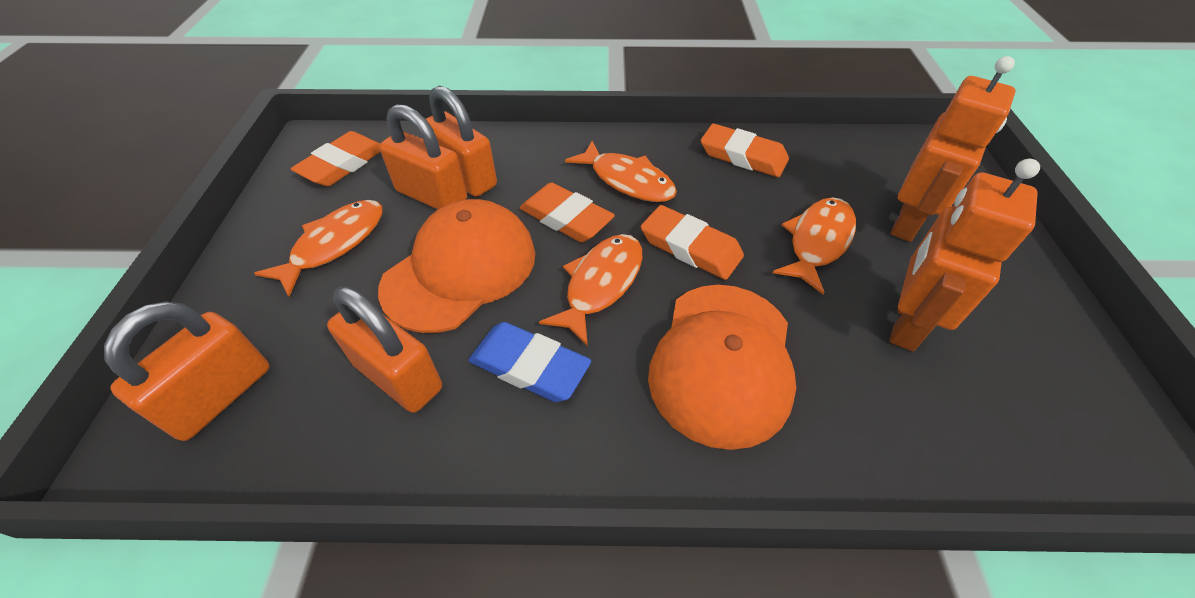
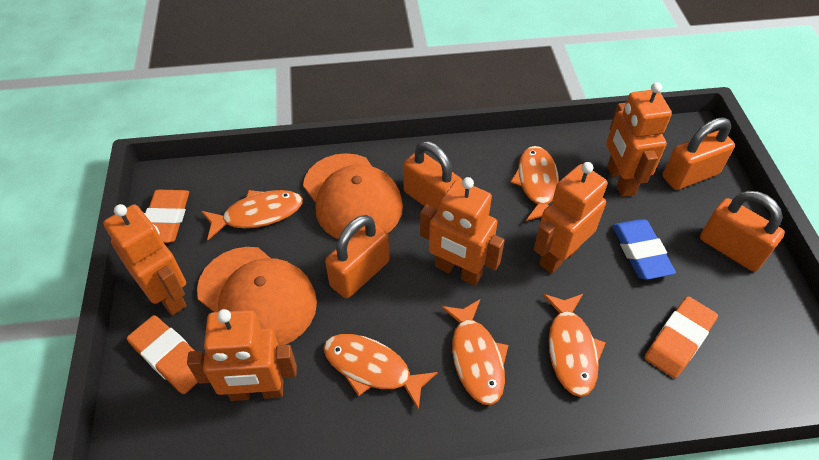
orange eraser: 4 -> 3
orange fish: 4 -> 5
orange robot: 2 -> 5

